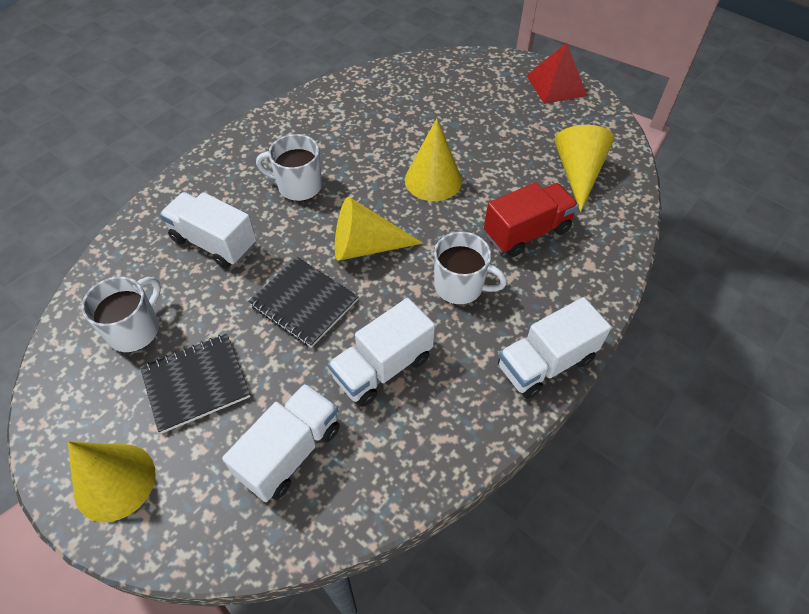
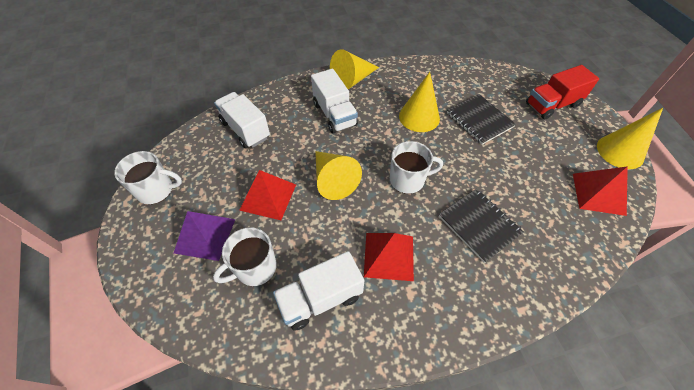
purple pyramid: 0 -> 1
red pyramid: 1 -> 3
white truck: 4 -> 3

